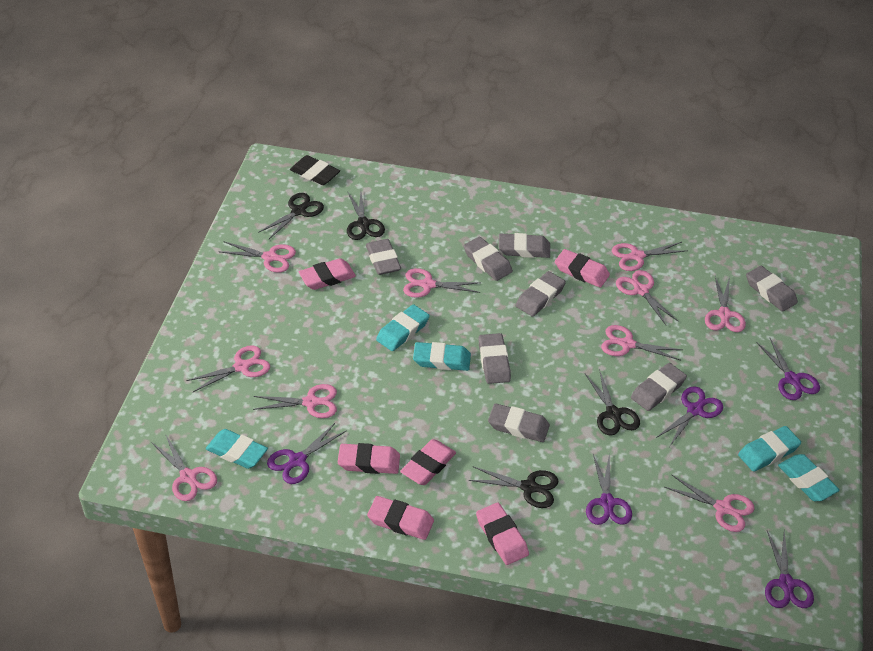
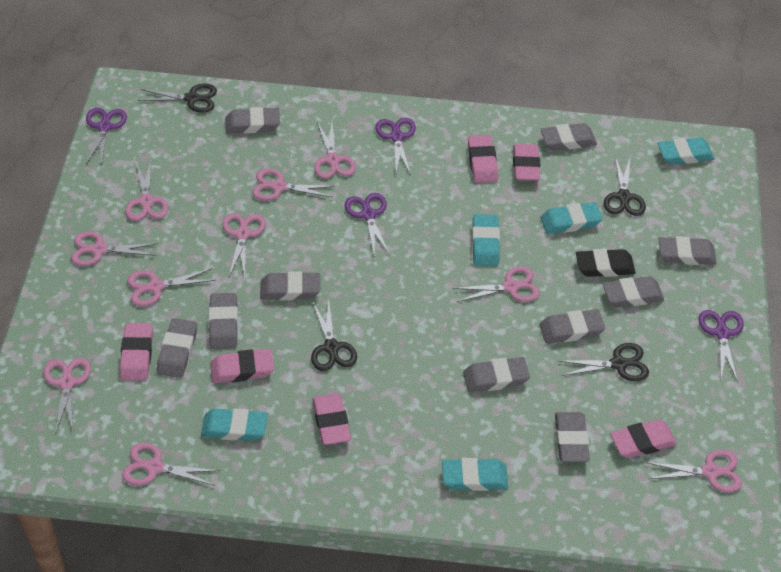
grey eraser: 8 -> 10
purple scissors: 5 -> 4

